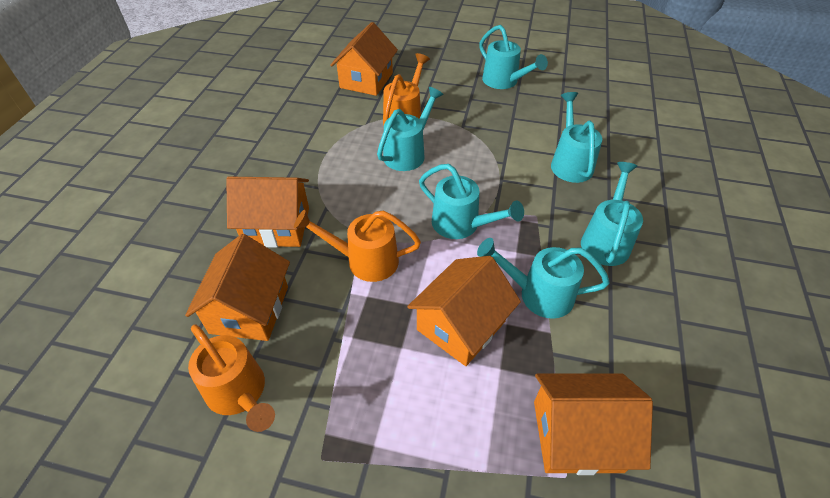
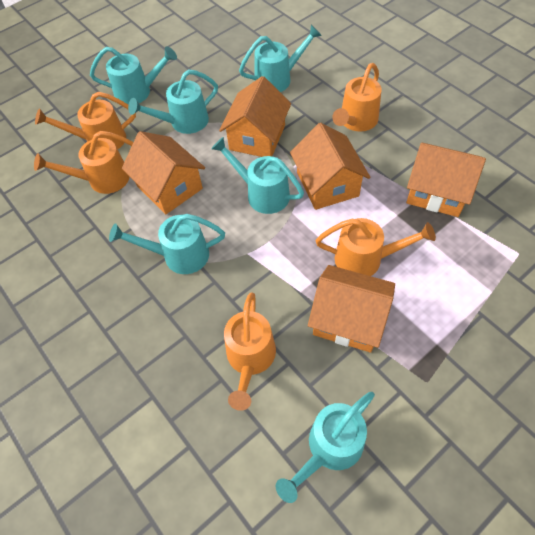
orange watering can: 3 -> 5

